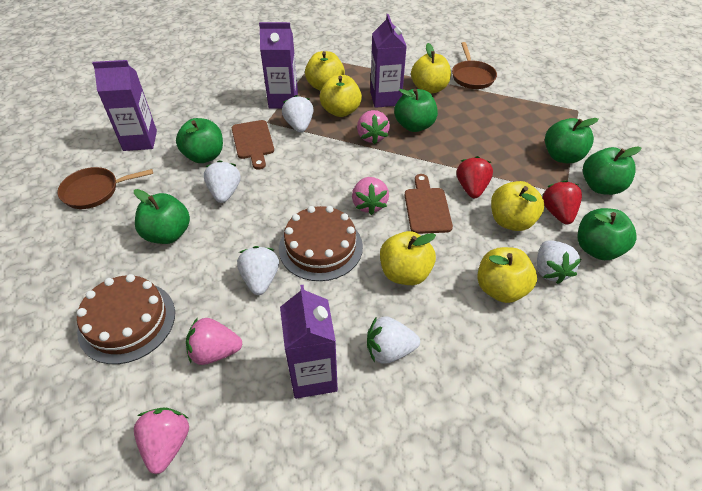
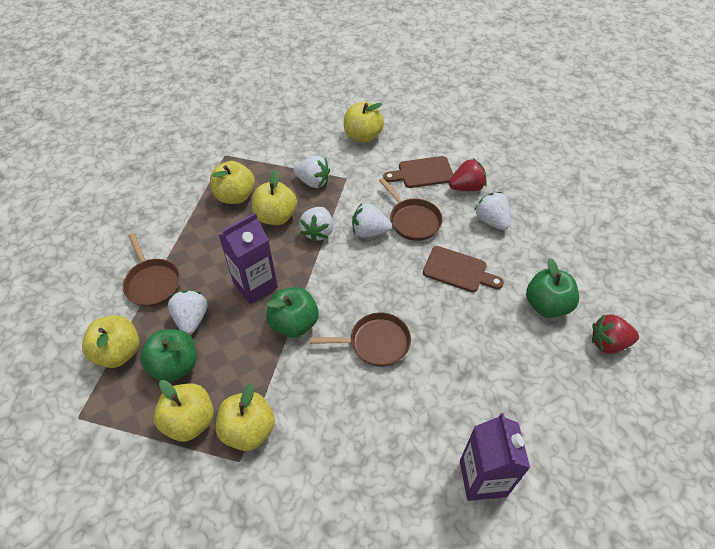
brown cake: 2 -> 0
brown pan: 2 -> 3
green apple: 6 -> 3
pink strawberry: 4 -> 0
purple carton: 4 -> 2

